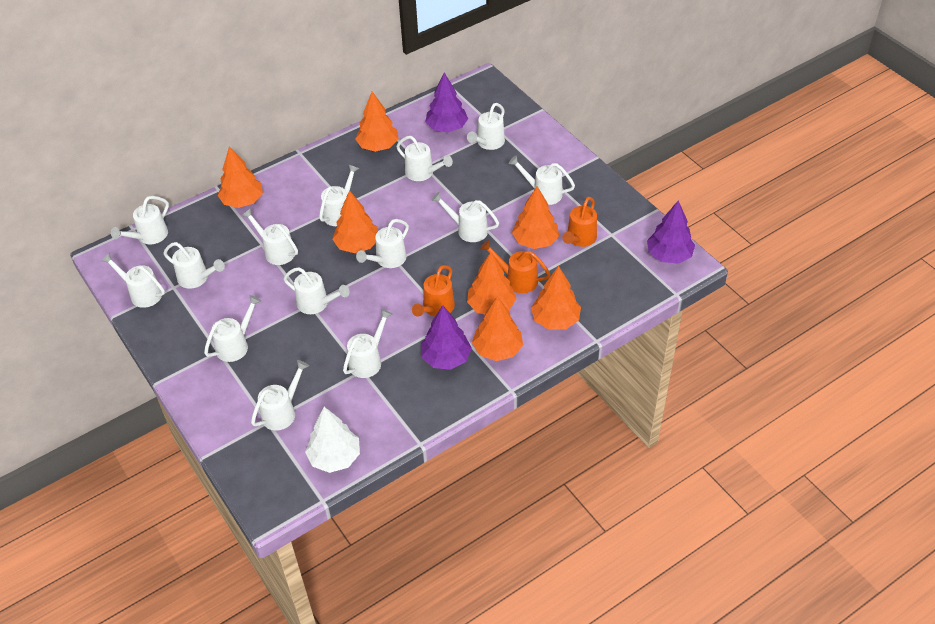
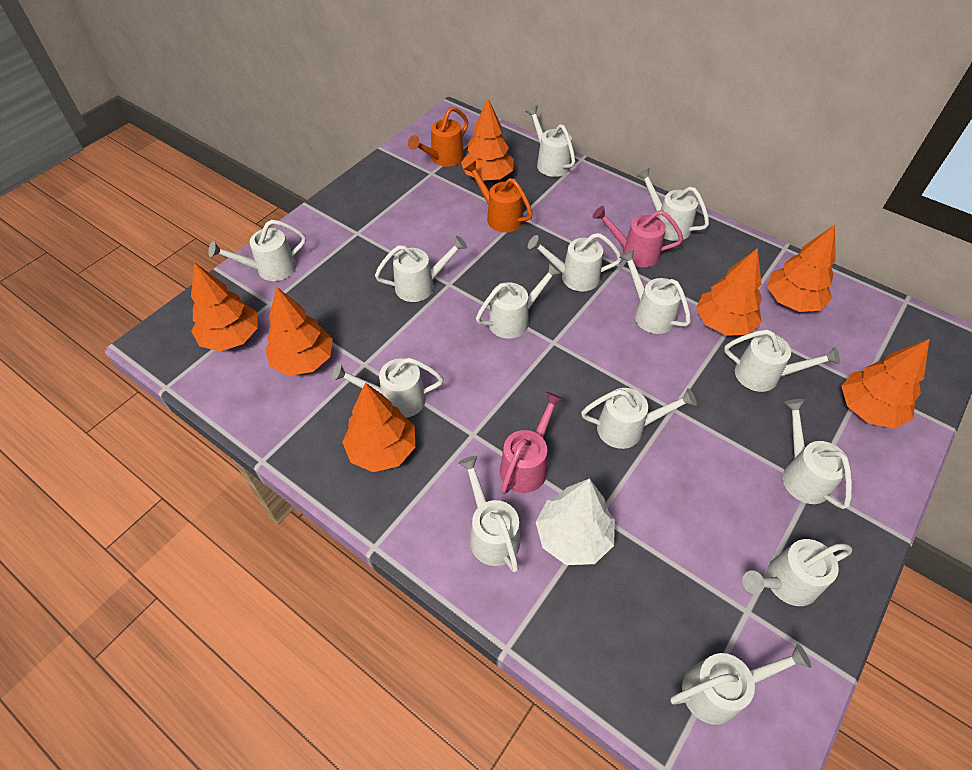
orange watering can: 3 -> 2
pink watering can: 0 -> 2
purple tree: 3 -> 0

